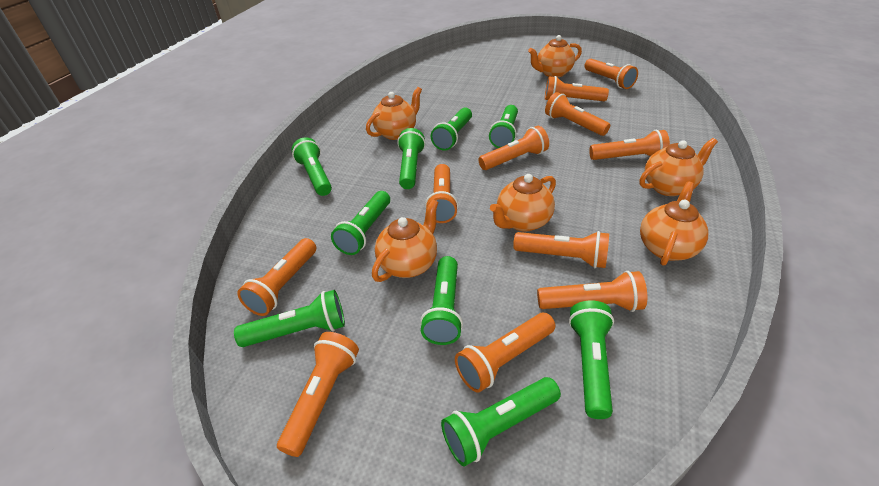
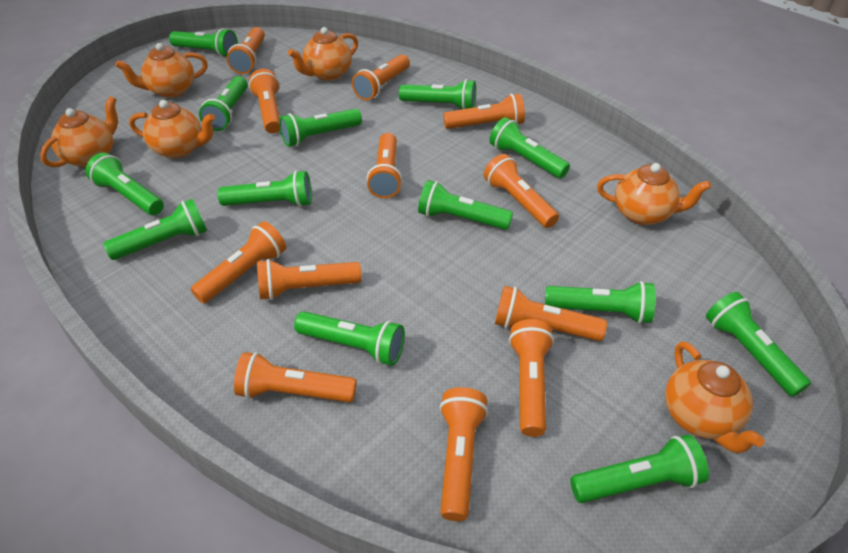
green flashlight: 9 -> 13
orange flashlight: 11 -> 12

